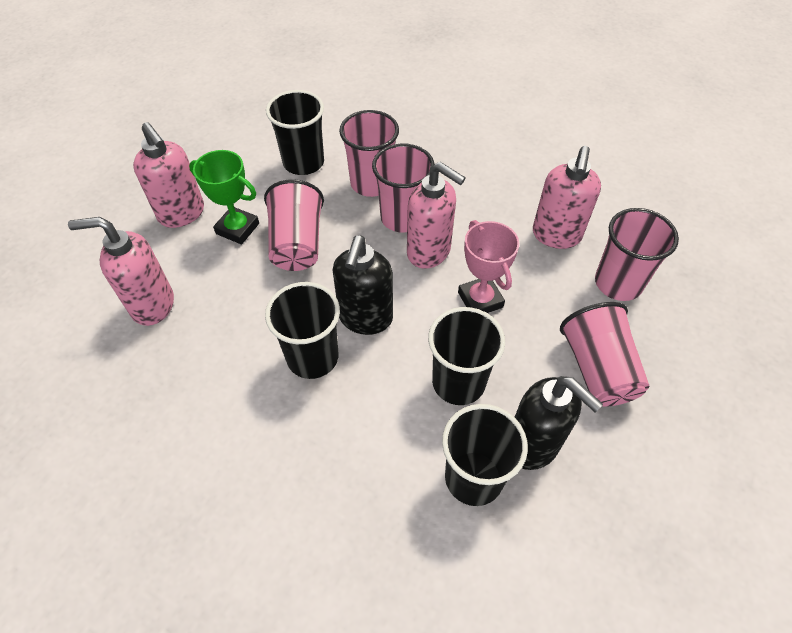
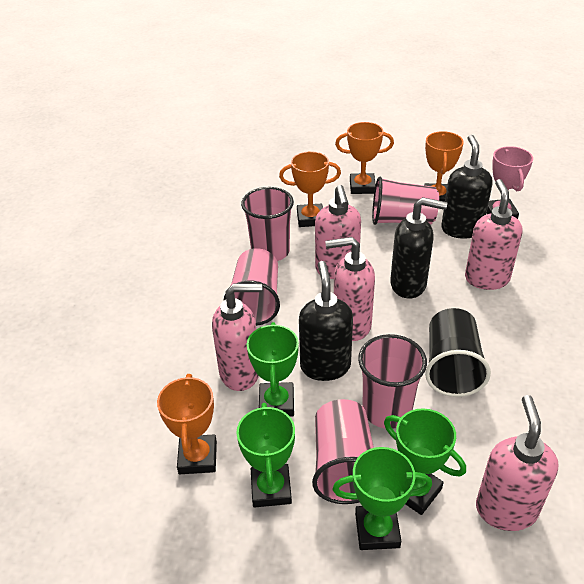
black cup: 4 -> 1
black soap dispenser: 2 -> 3
green trophy: 1 -> 4
orange trophy: 0 -> 4
pink soap dispenser: 4 -> 5

